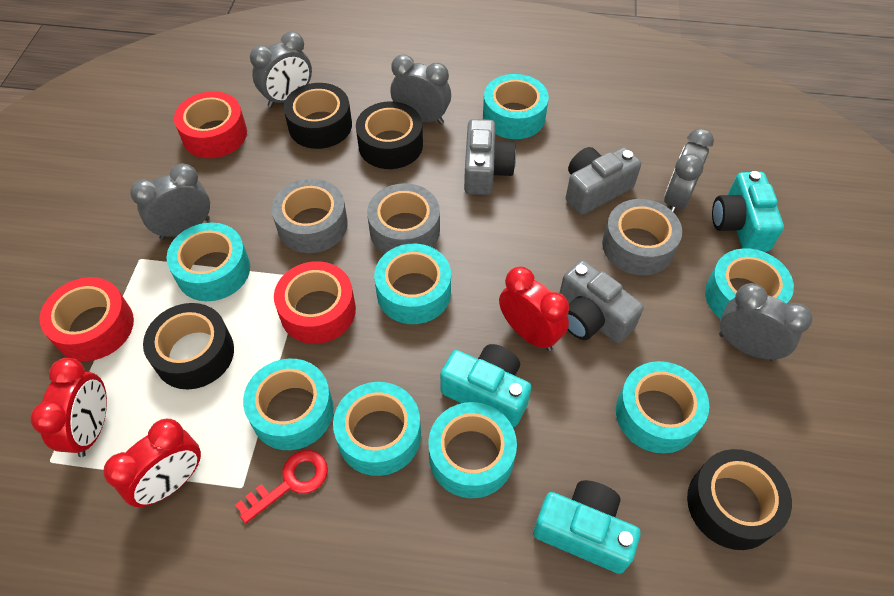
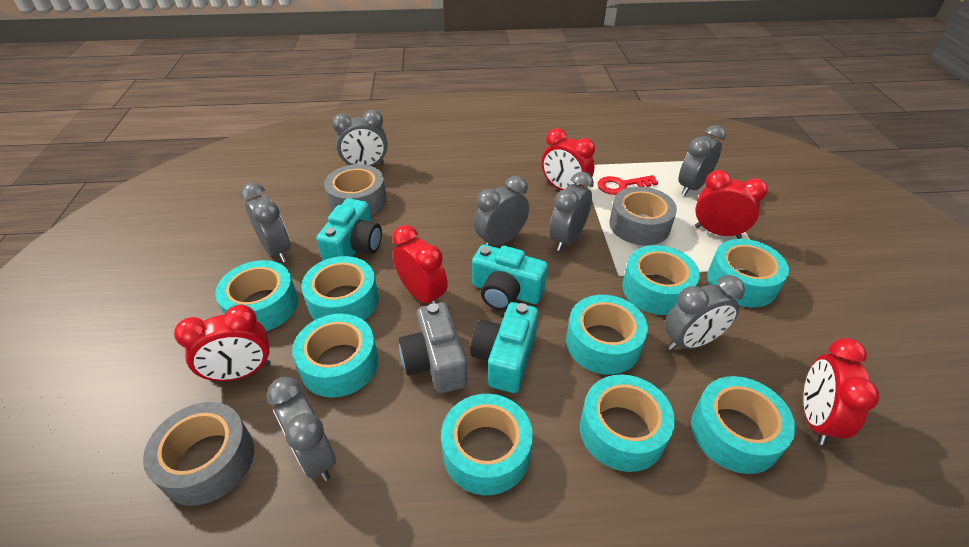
black tape: 4 -> 0
grey camera: 3 -> 1
grey clock: 5 -> 7
red clock: 3 -> 5
red tape: 3 -> 0
turquoise tape: 8 -> 9

